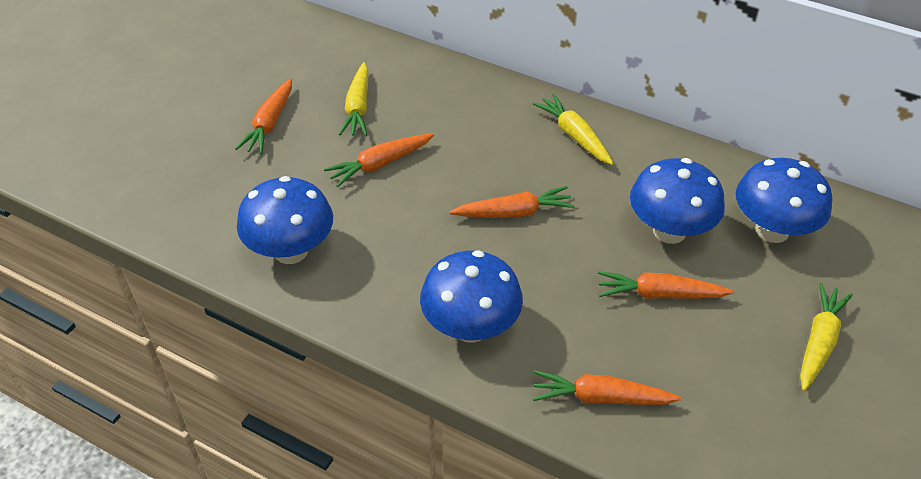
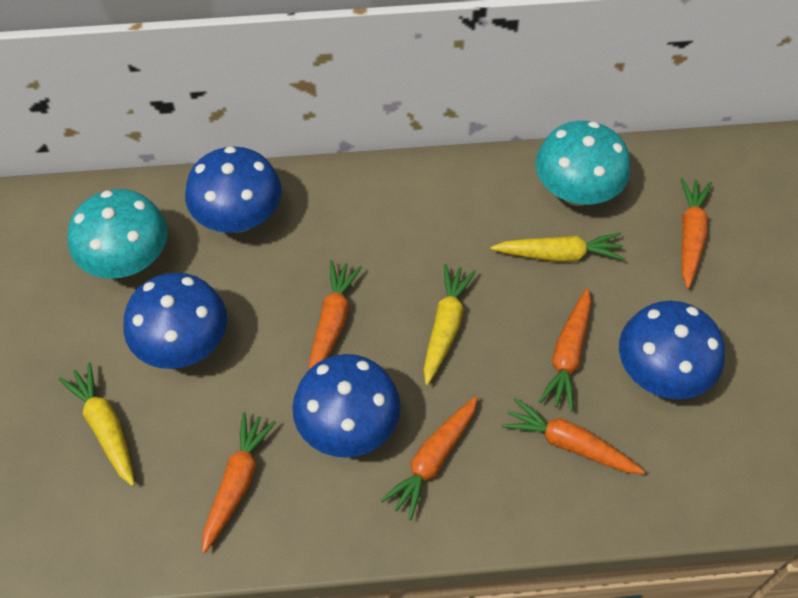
orange carrot: 5 -> 6
turquoise mushroom: 0 -> 2

